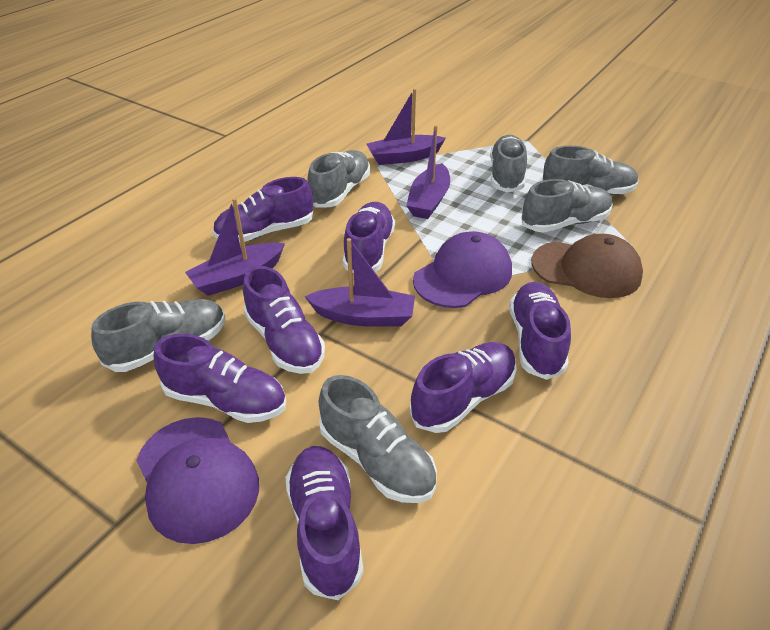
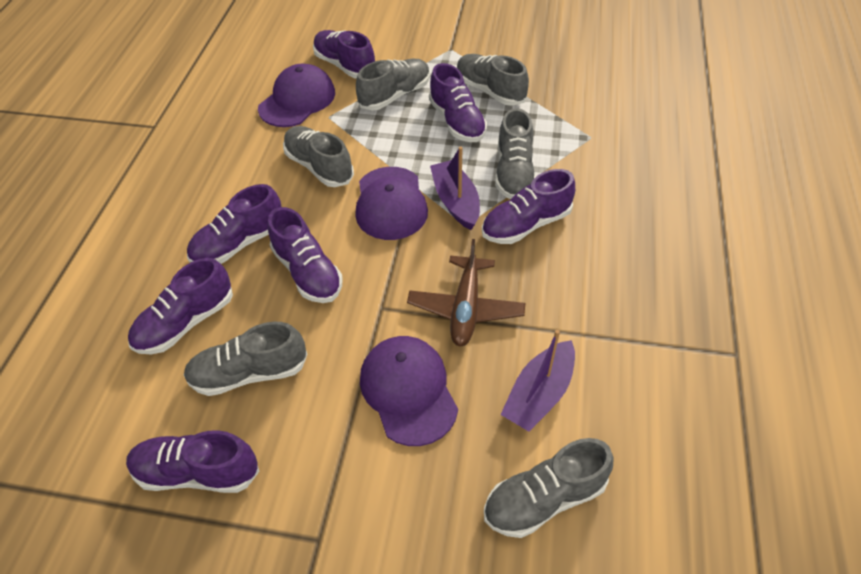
brown cap: 1 -> 0
brown plane: 0 -> 1
purple boat: 4 -> 2
purple cap: 2 -> 3

